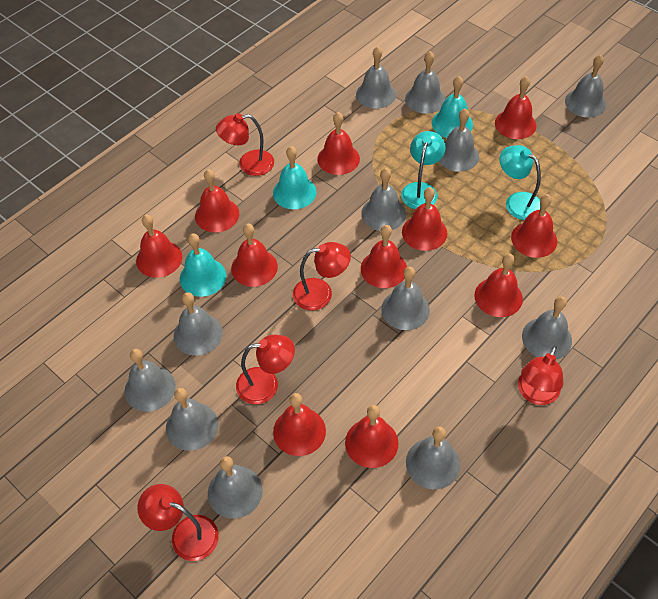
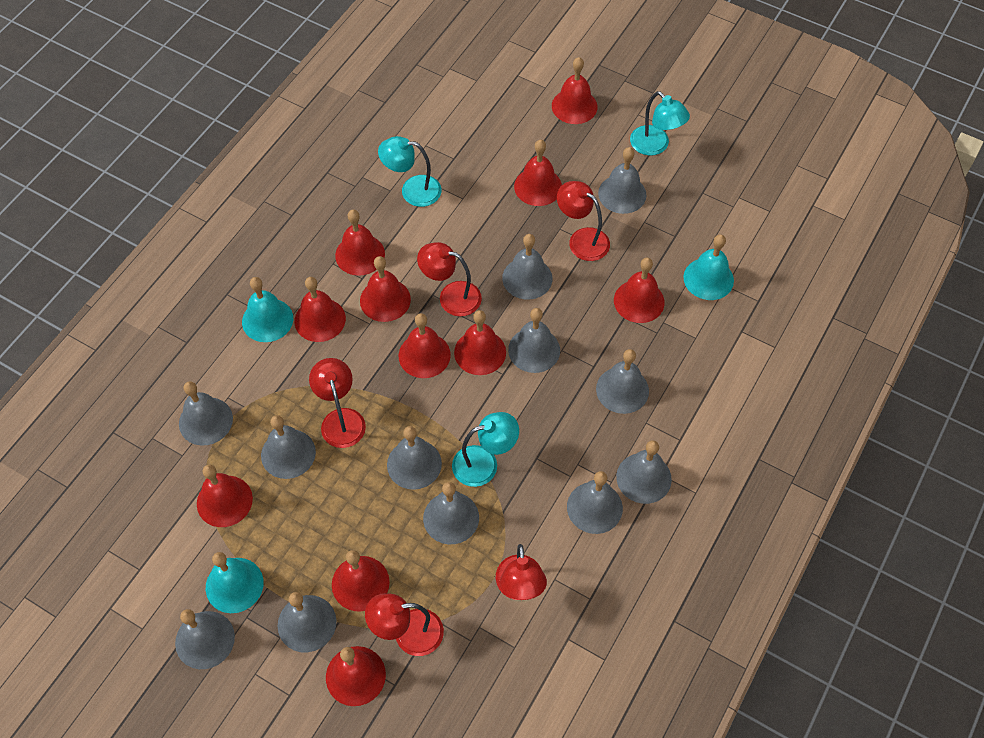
turquoise lamp: 2 -> 3

